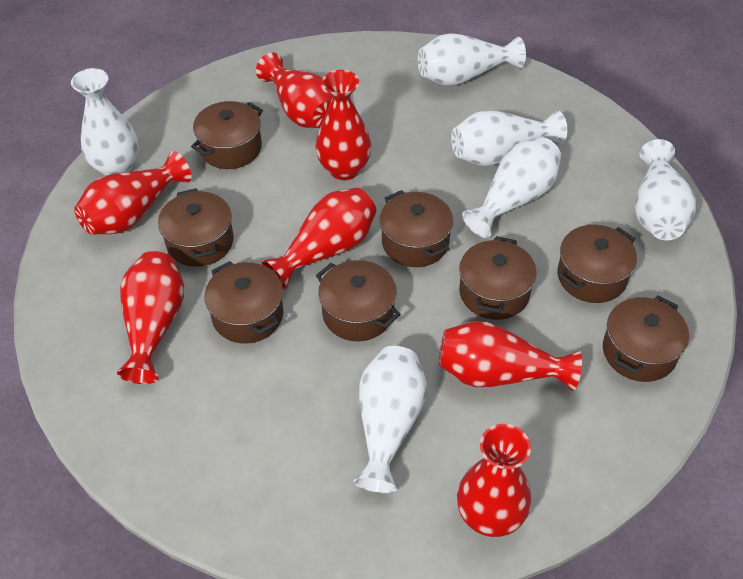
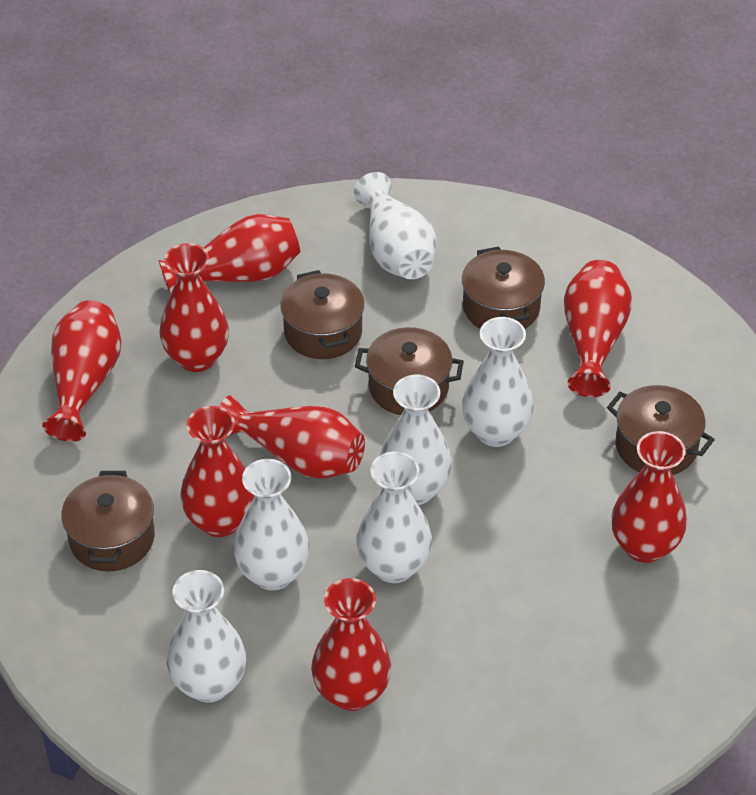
brown pot: 8 -> 5
red vase: 7 -> 8

